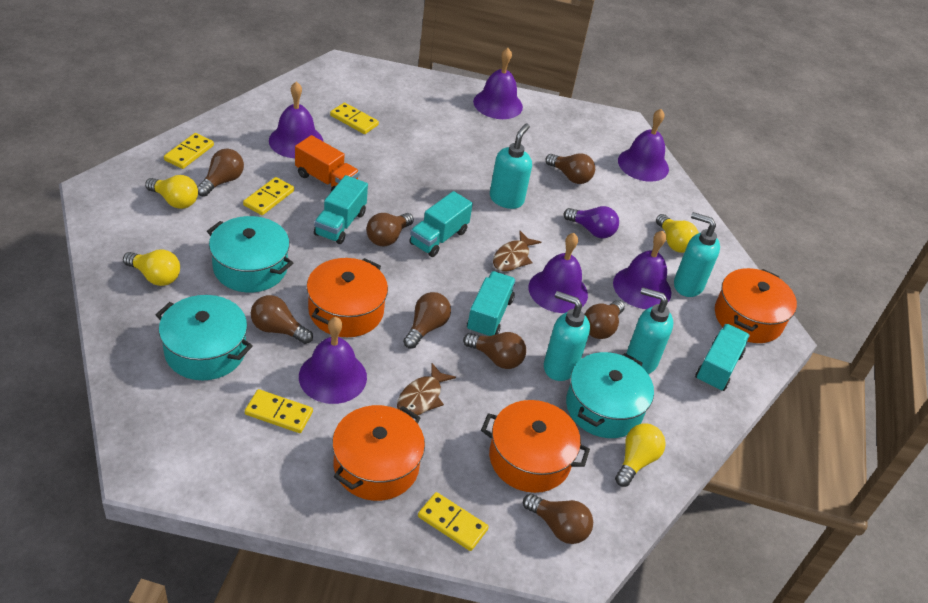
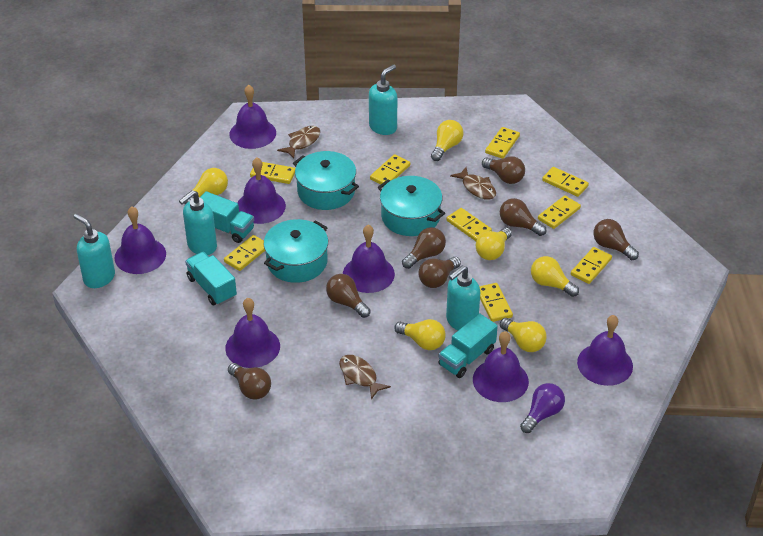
brown fish: 2 -> 3
brown light bulb: 8 -> 7
orange pot: 4 -> 0
orange truck: 1 -> 0
purple bell: 6 -> 7
turquoise truck: 4 -> 3
yellow domino: 5 -> 9
yellow light bulb: 4 -> 6

